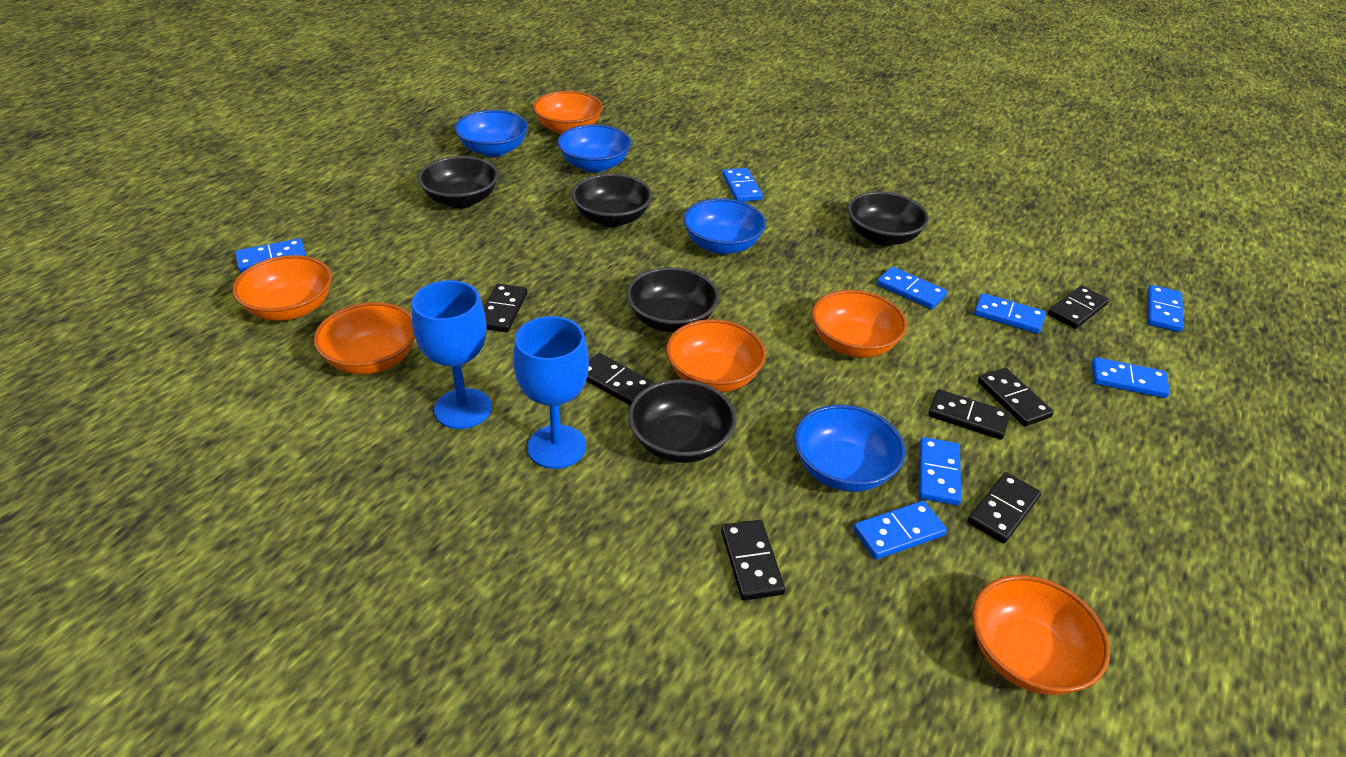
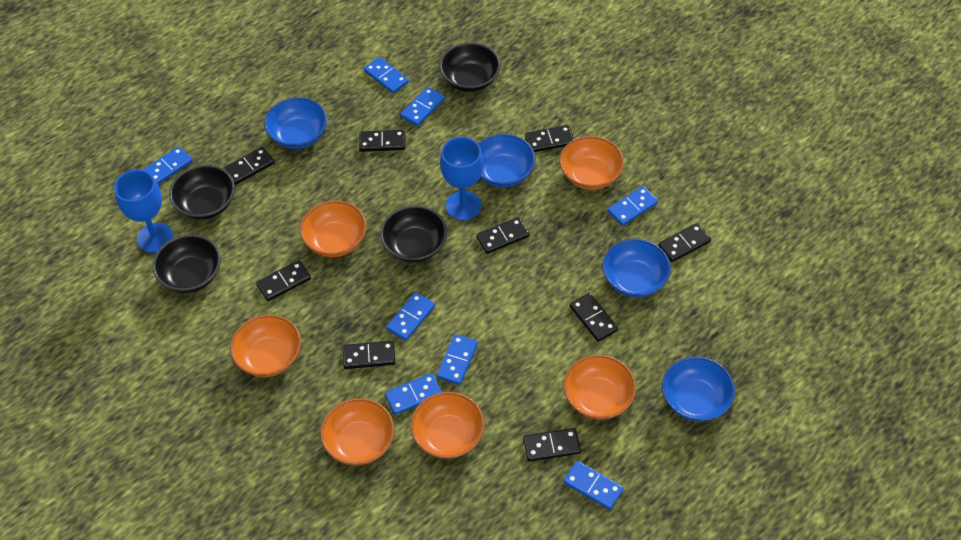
black bowl: 5 -> 4
black domino: 7 -> 9

